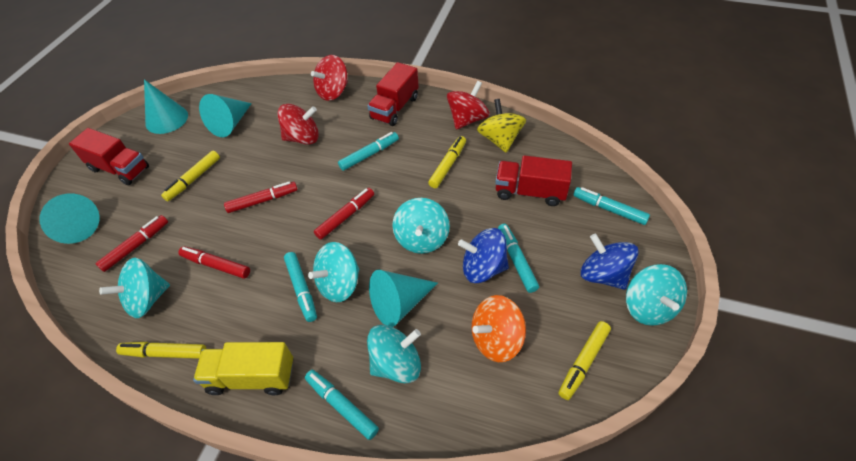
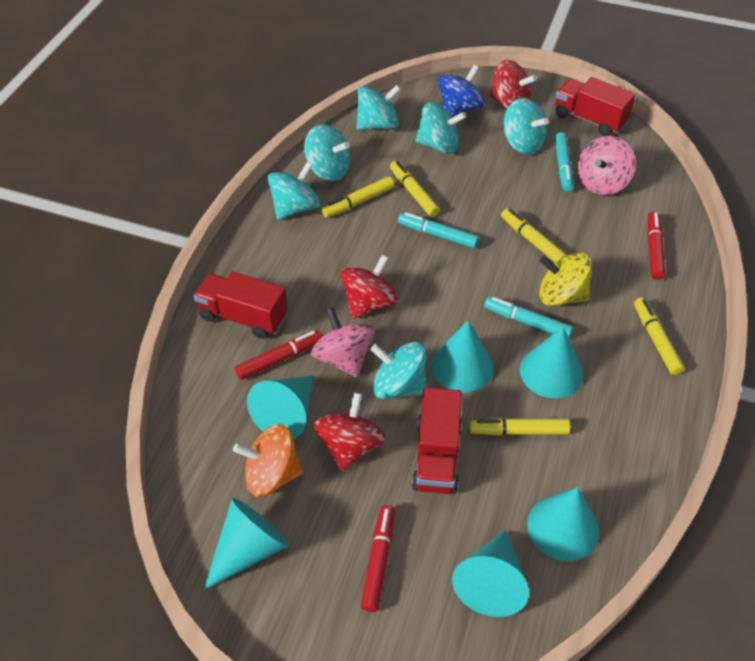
blue spinning top: 2 -> 1
pink spinning top: 0 -> 2
red marker: 4 -> 3
turquoise cone: 4 -> 6
turquoise marker: 5 -> 3
turquoise spinning top: 5 -> 6
yellow marker: 4 -> 5
yellow truck: 1 -> 0

